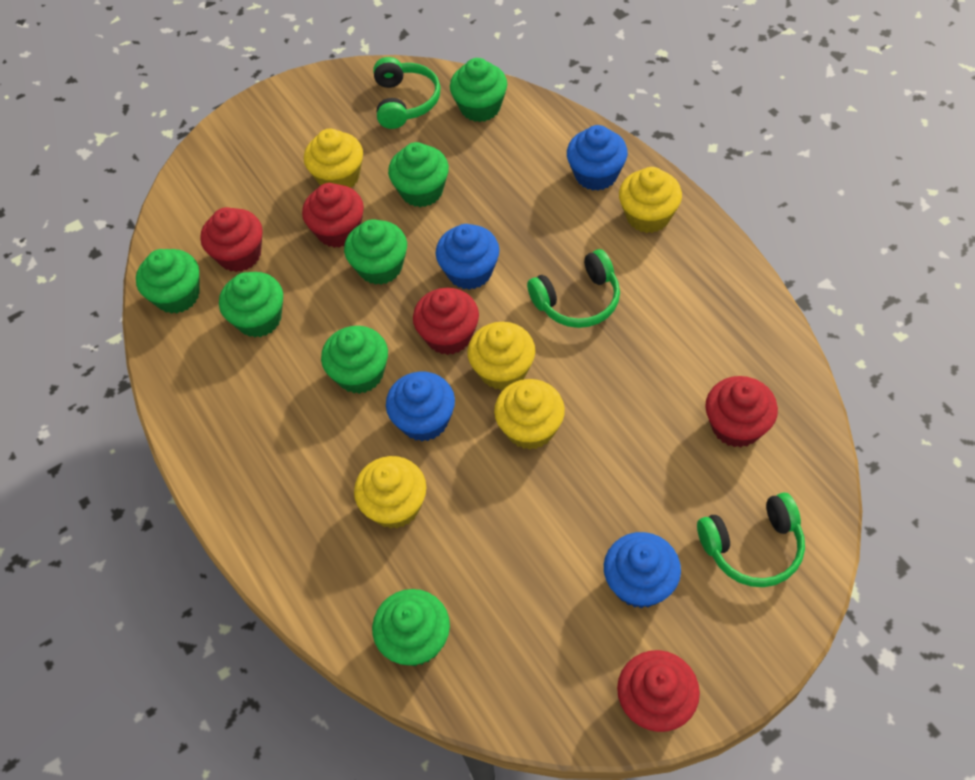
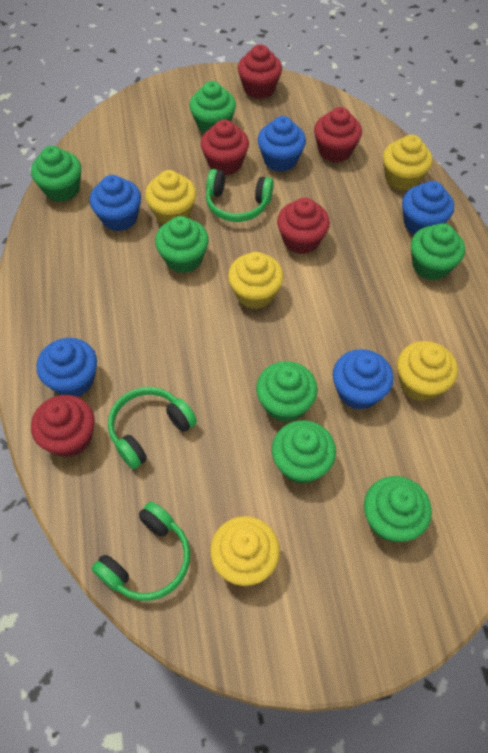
blue cupcake: 4 -> 5

